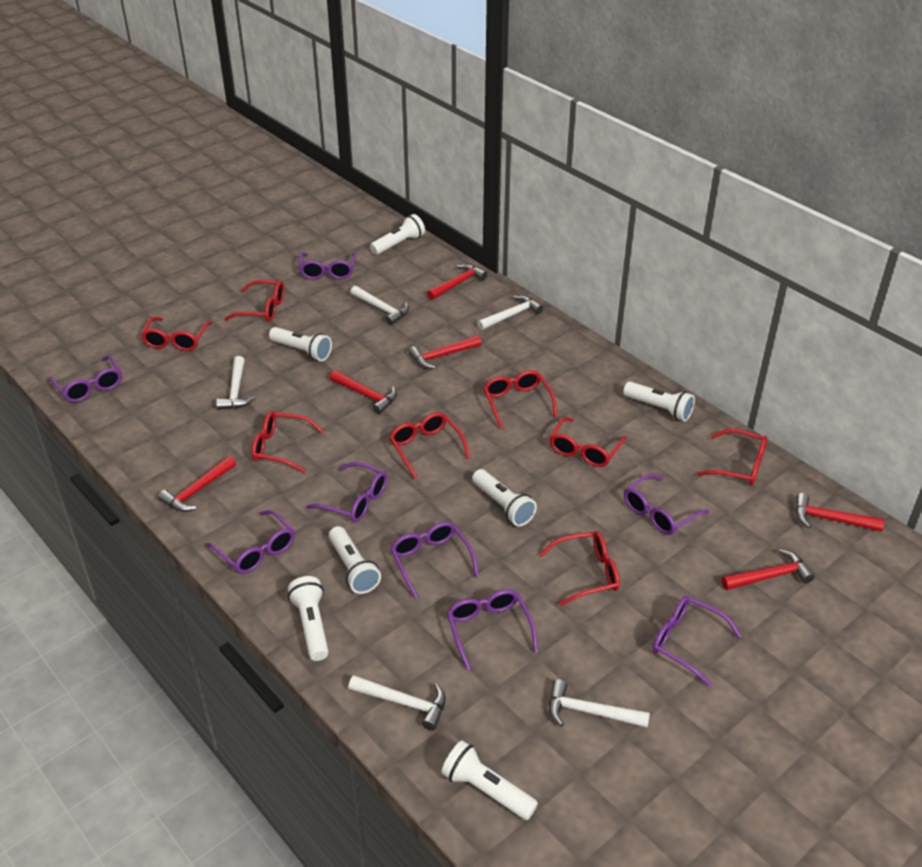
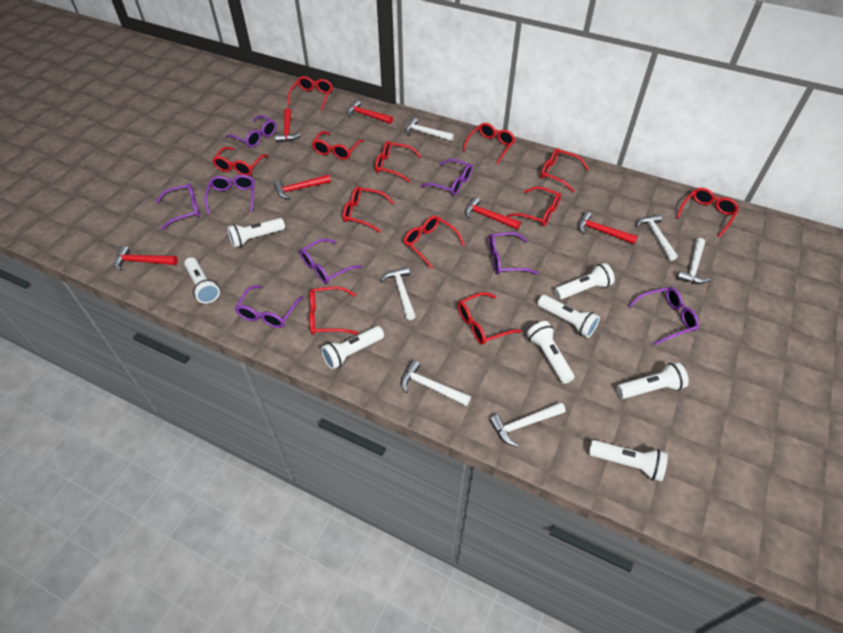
red glasses: 8 -> 12
white flashlight: 7 -> 8
white hammer: 5 -> 6

